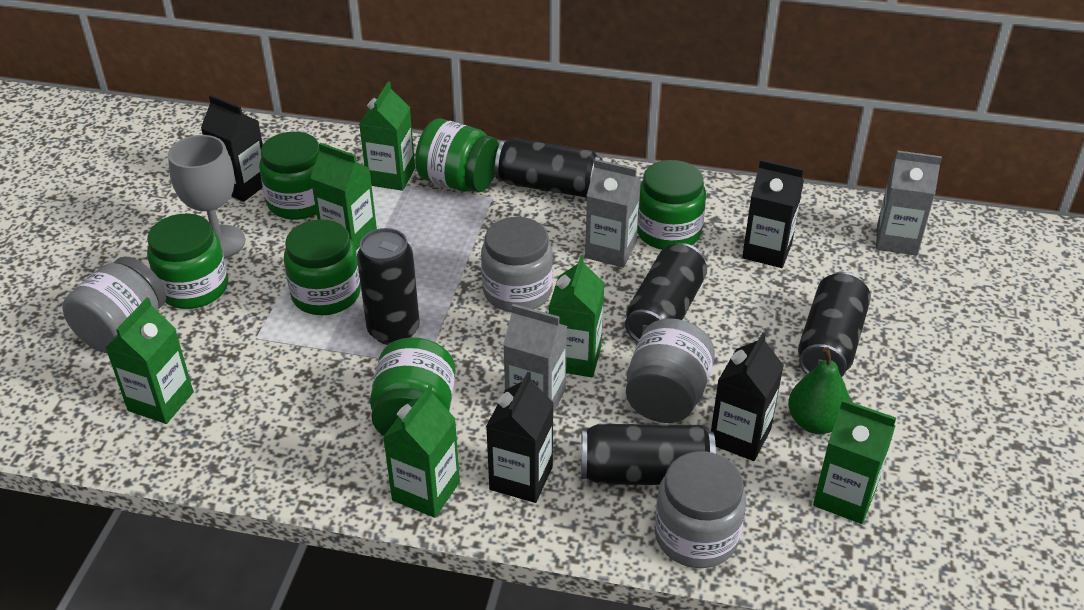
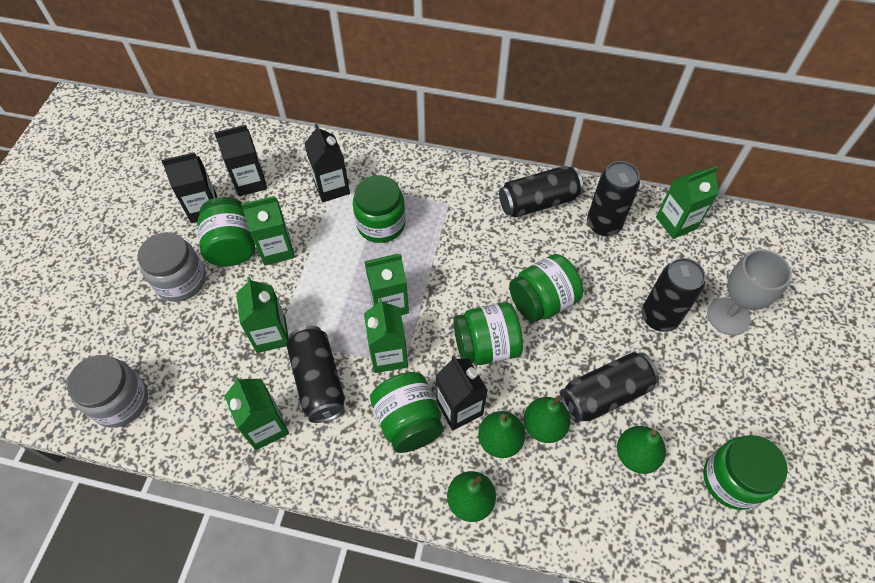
green pear: 1 -> 4
grey carton: 3 -> 0
grey jar: 4 -> 2

